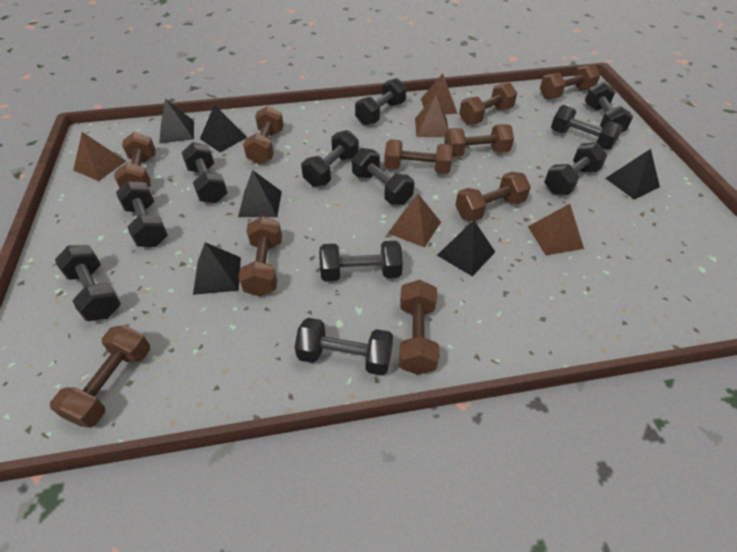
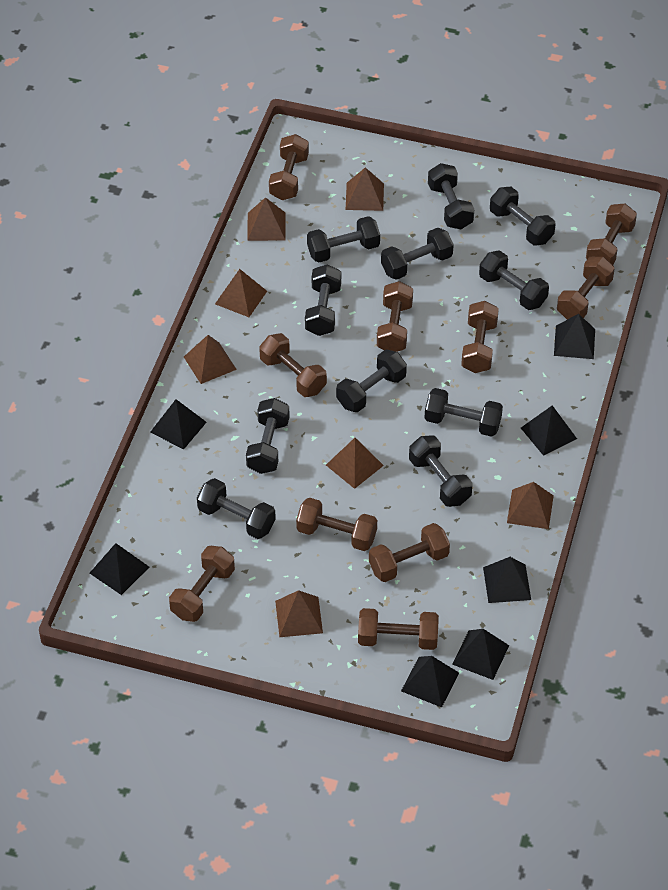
black pyramid: 6 -> 7
brown pyramid: 5 -> 7

